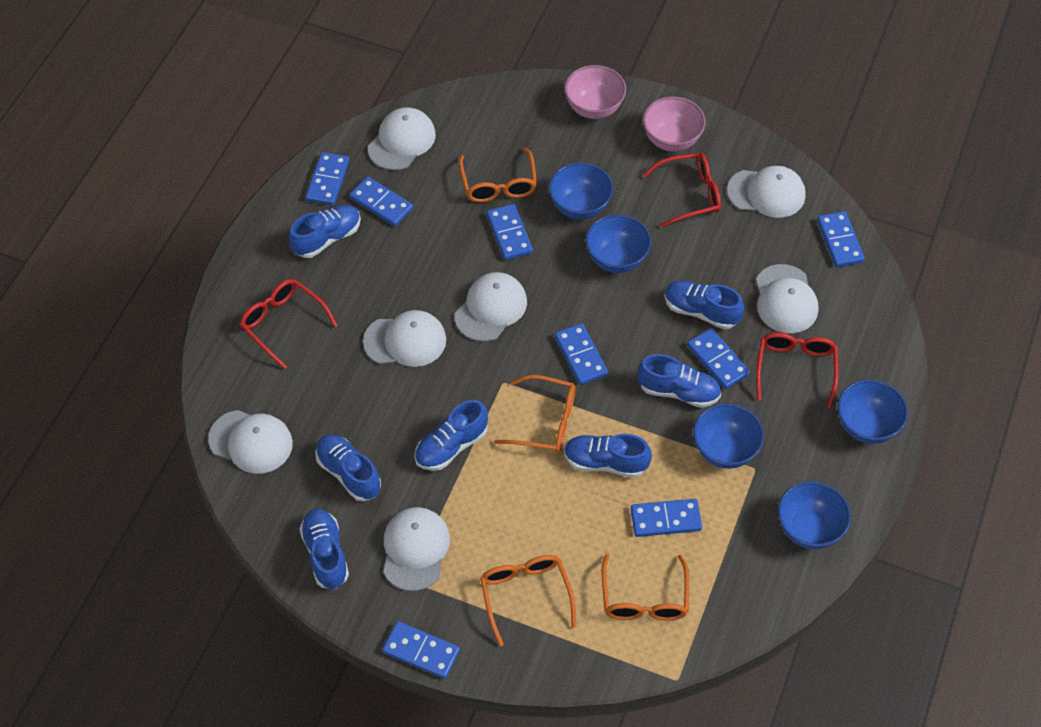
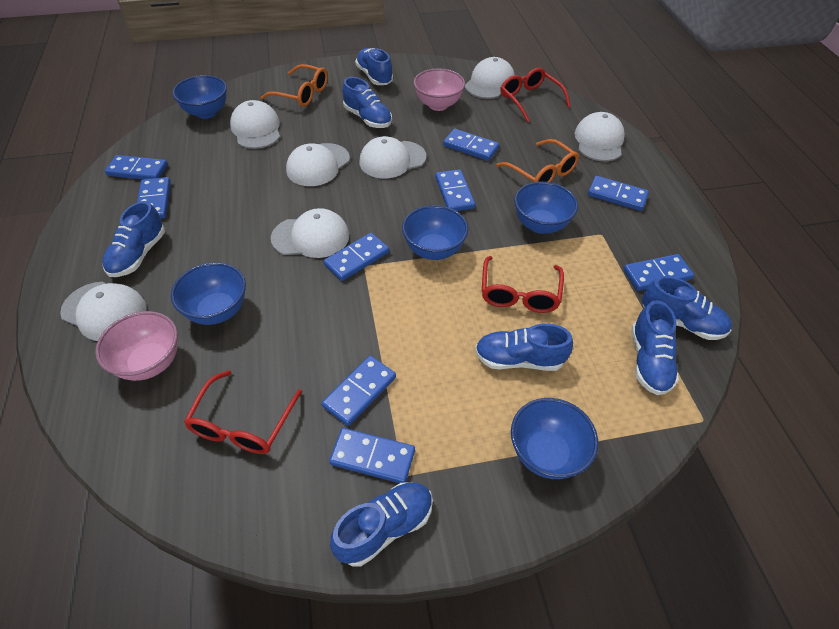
blue domino: 8 -> 9
orange glasses: 4 -> 2

